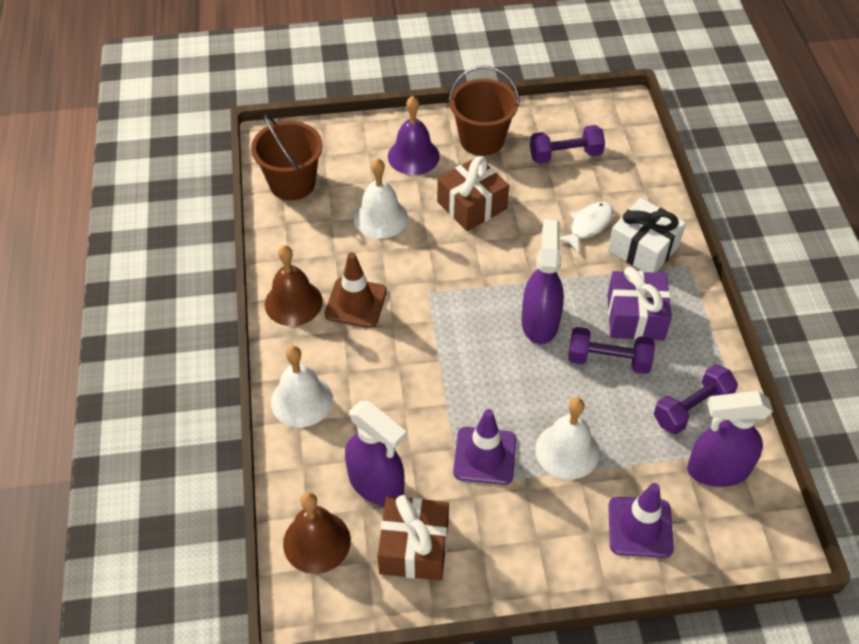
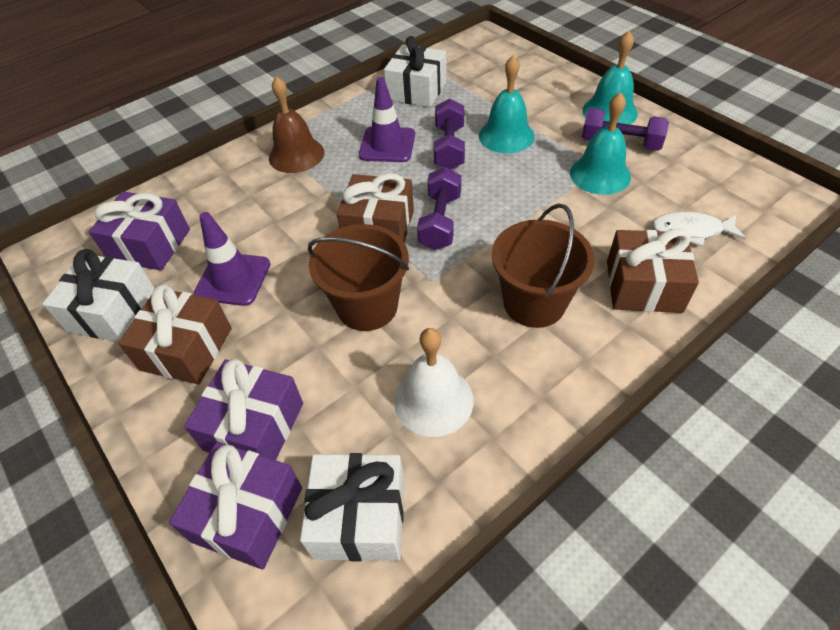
brown bell: 2 -> 1
brown gift: 2 -> 3
brown traffic cone: 1 -> 0
purple bell: 1 -> 0
purple gift: 1 -> 3
purple spray bottle: 3 -> 0
turquoise bell: 0 -> 3
white bell: 3 -> 1
white gift: 1 -> 3

